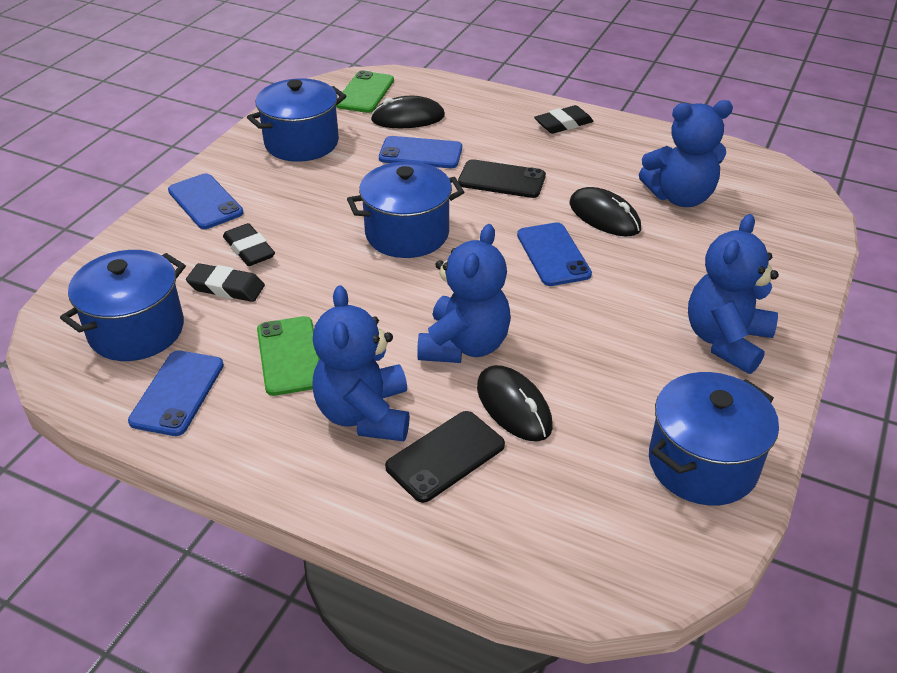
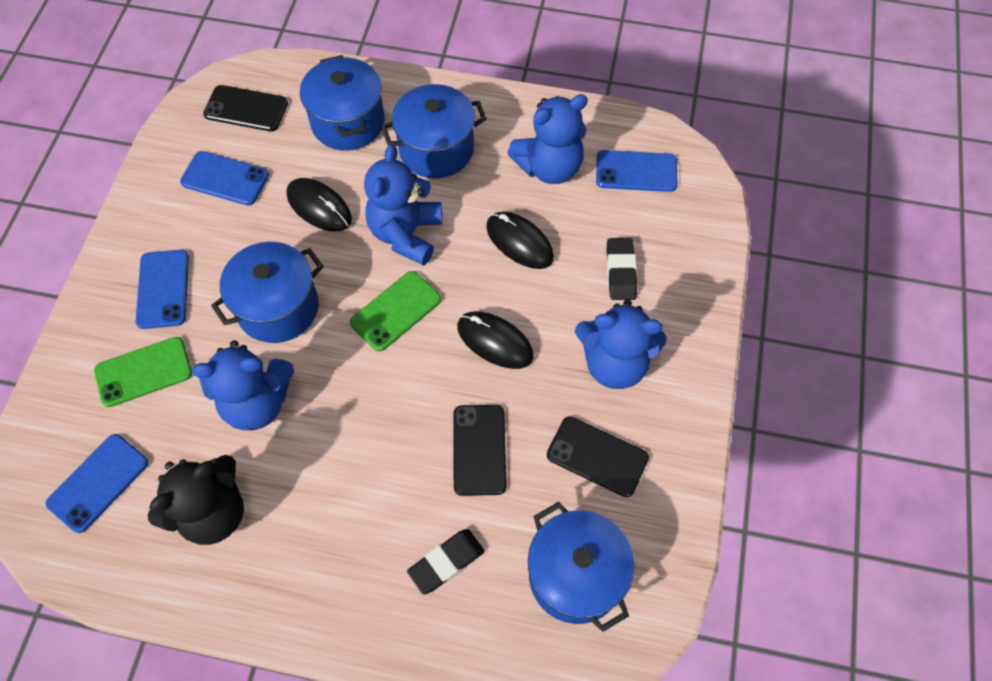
black eraser: 3 -> 2
black phone: 2 -> 3
black teddy bear: 0 -> 1

